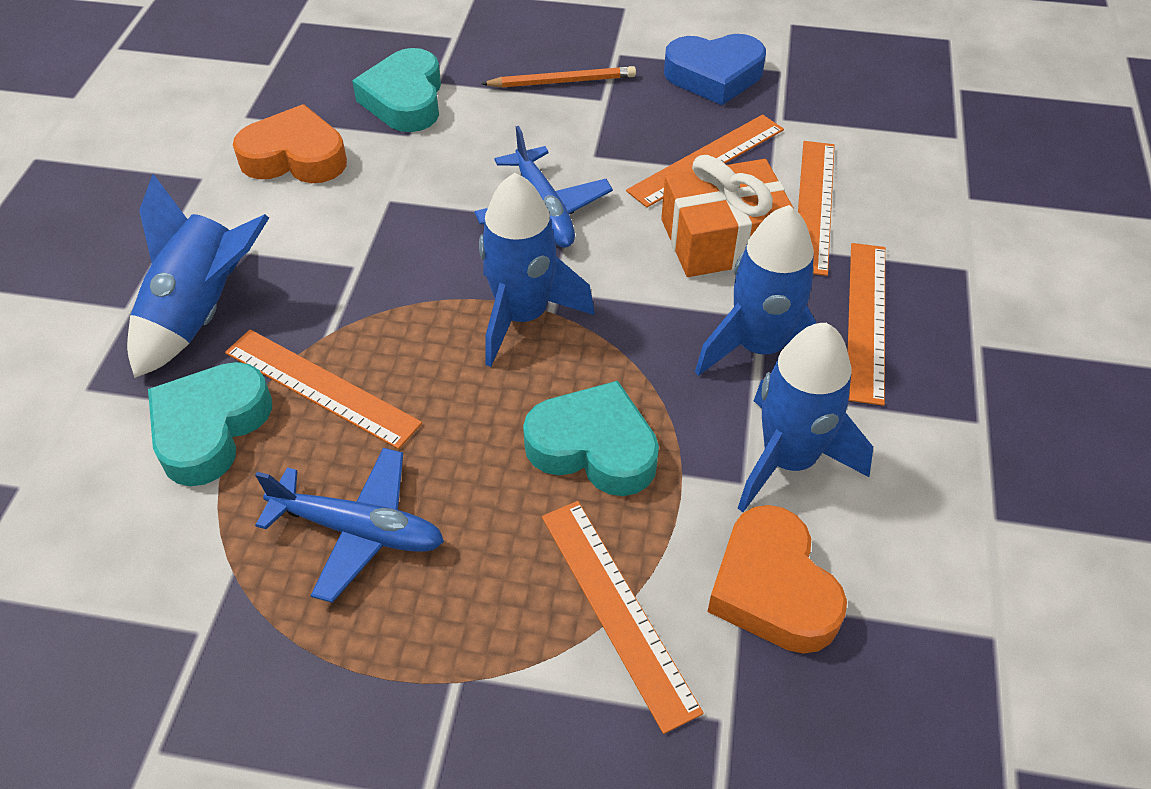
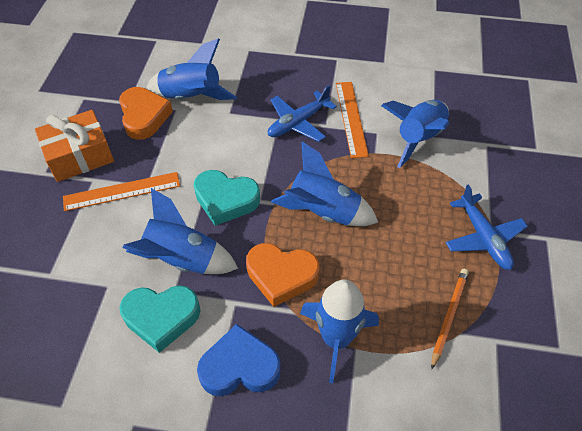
blue rocket: 4 -> 5
orange ruler: 5 -> 2
turquoise heart: 3 -> 2

